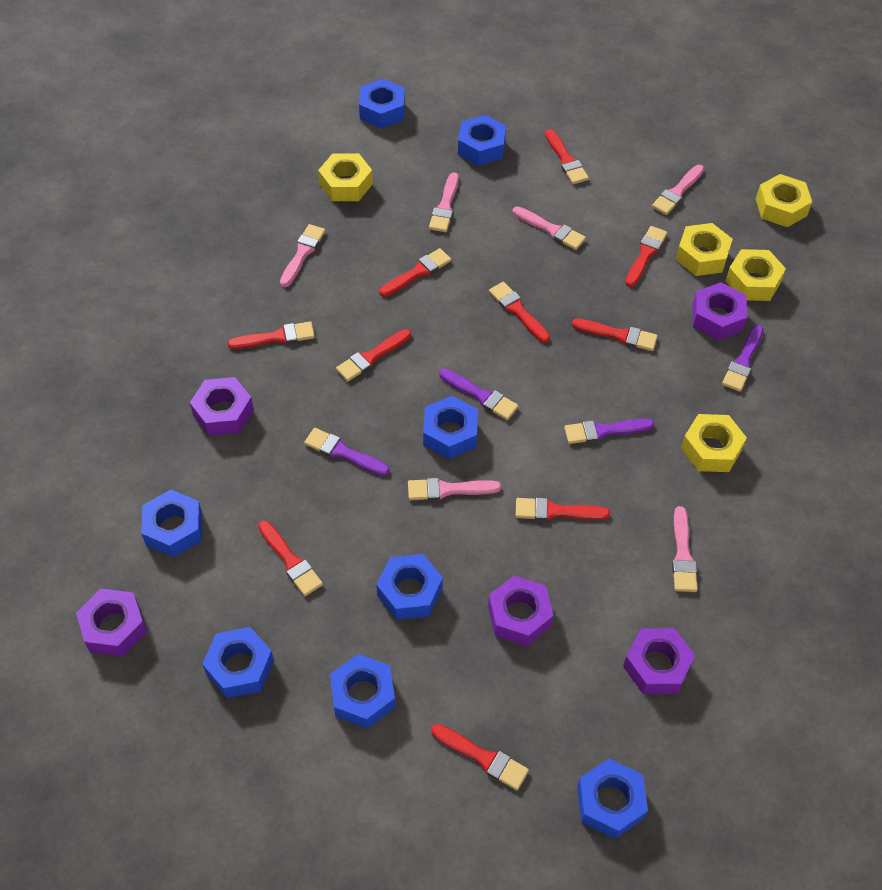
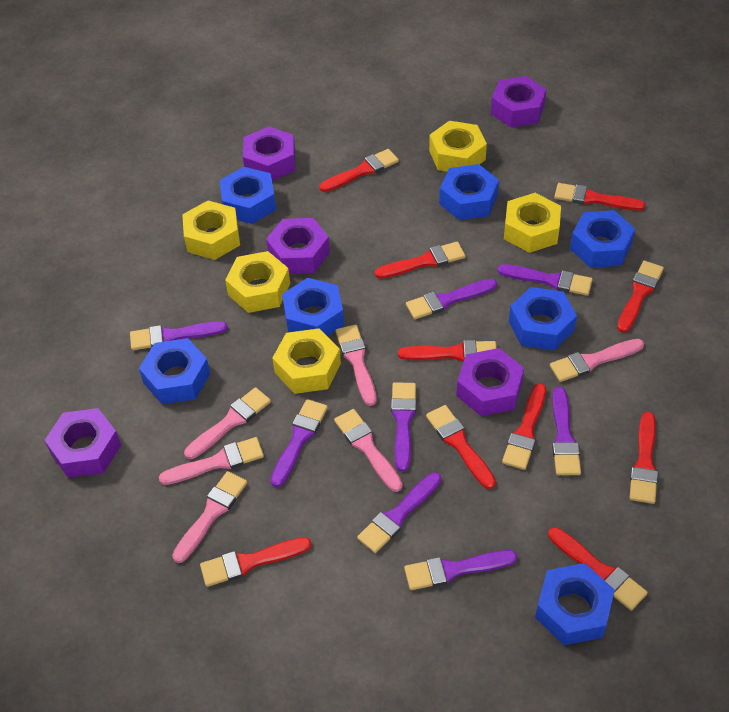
blue nut: 8 -> 7
purple brush: 4 -> 8

